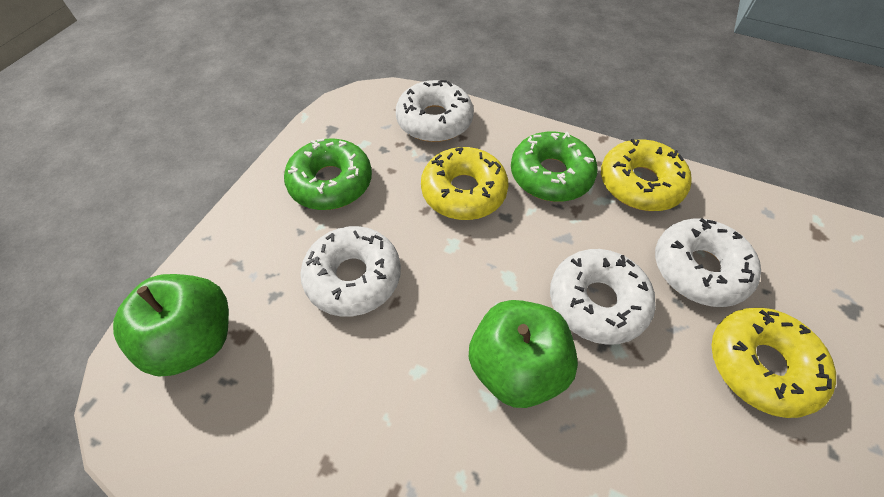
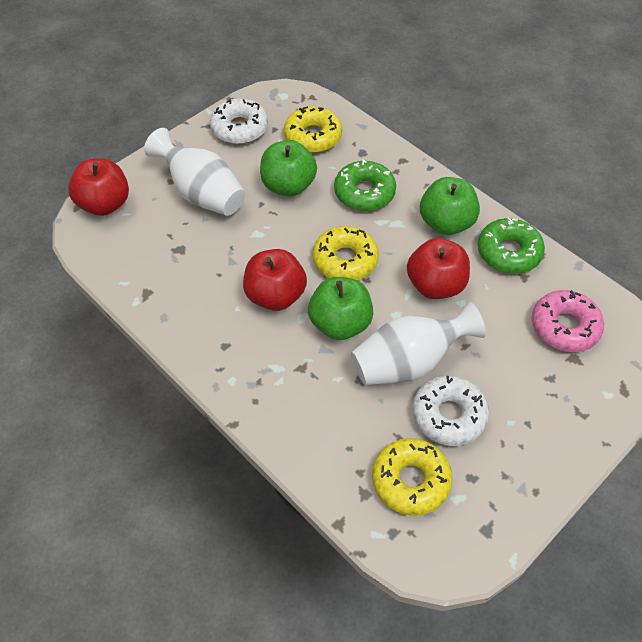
green apple: 2 -> 3
pink donut: 0 -> 1
red apple: 0 -> 3
white donut: 4 -> 2
white vase: 0 -> 2

